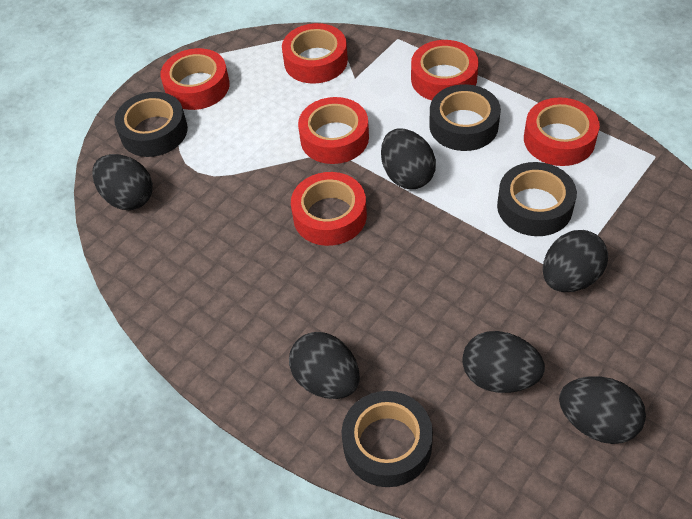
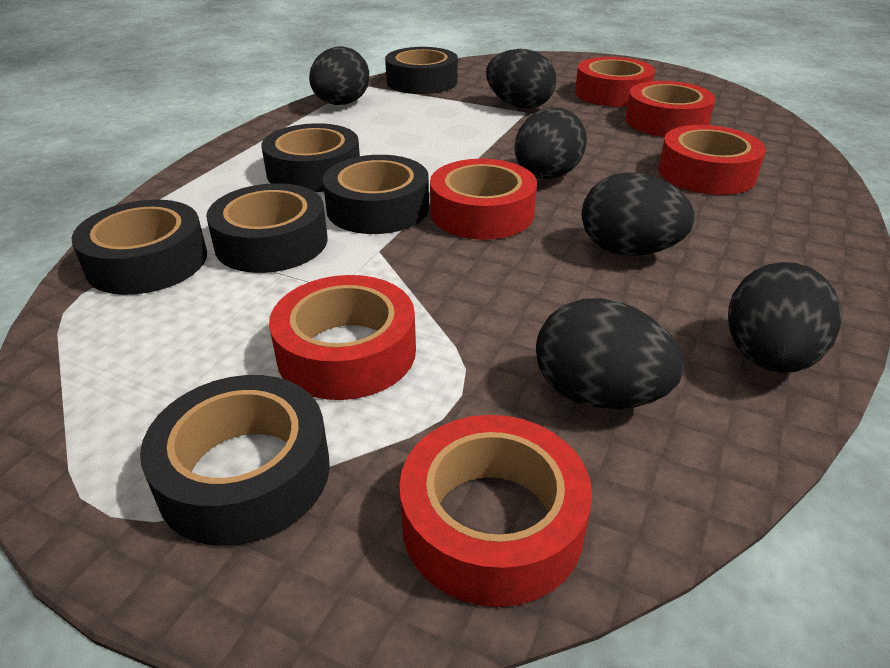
black tape: 4 -> 6

